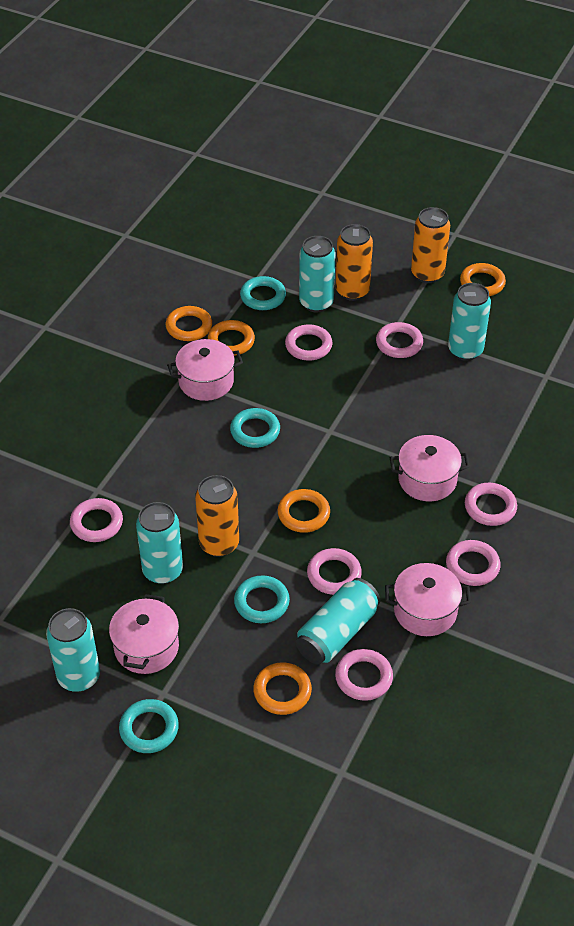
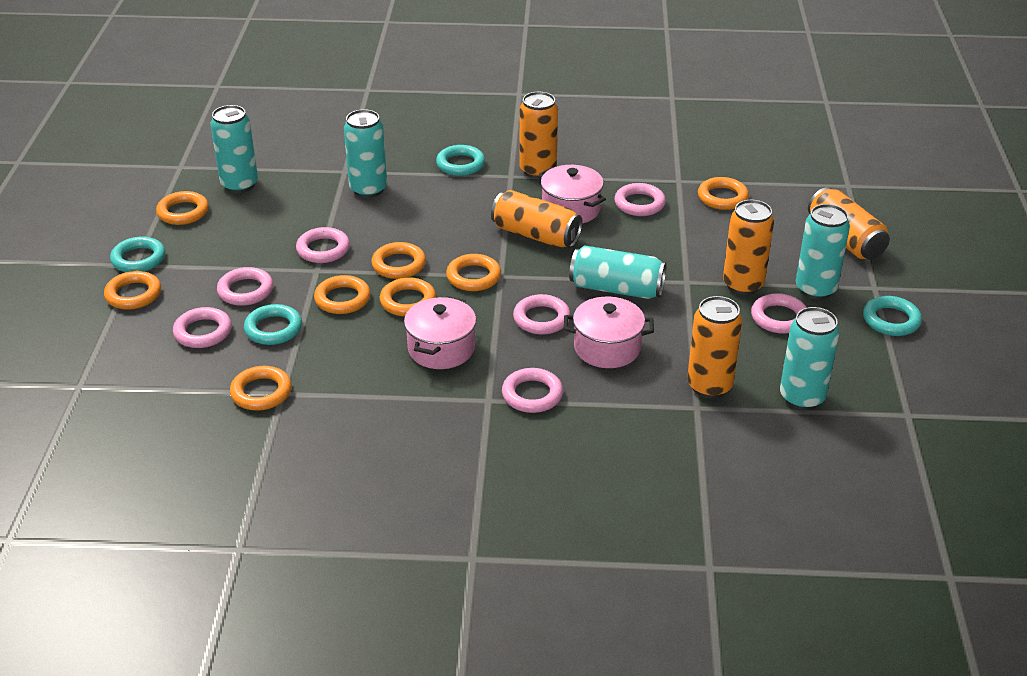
orange can: 3 -> 5
orange ring: 5 -> 8
pink pot: 4 -> 3

